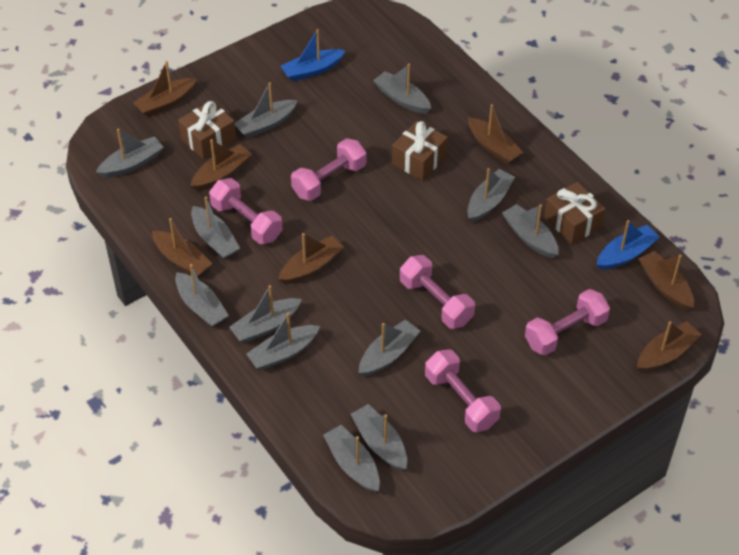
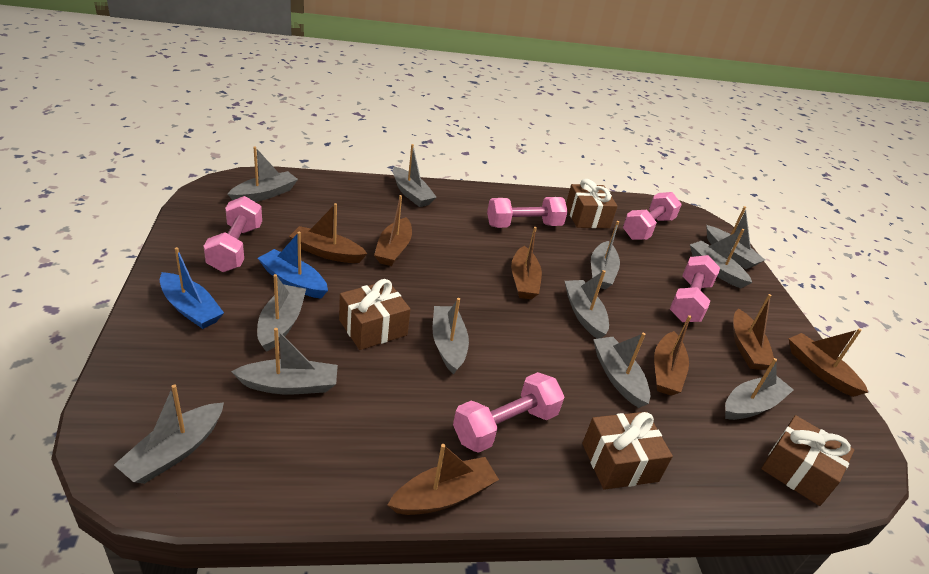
brown gift: 3 -> 4

